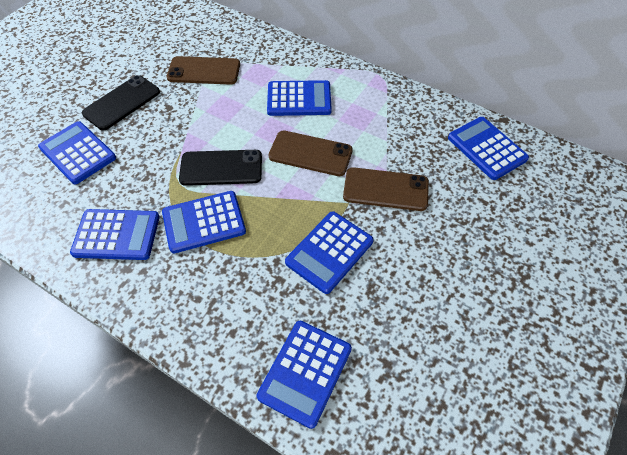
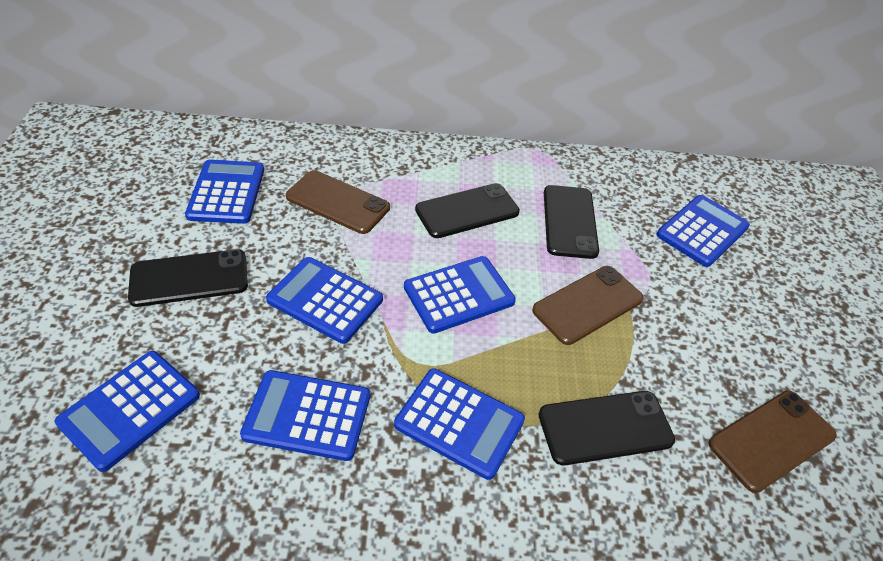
black phone: 2 -> 4

